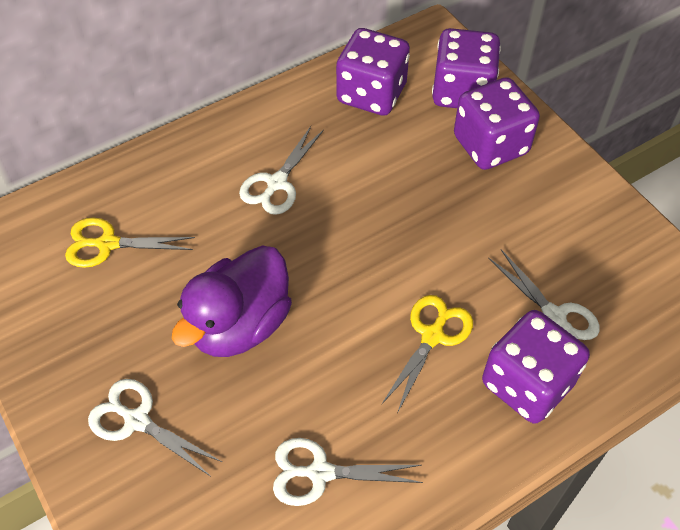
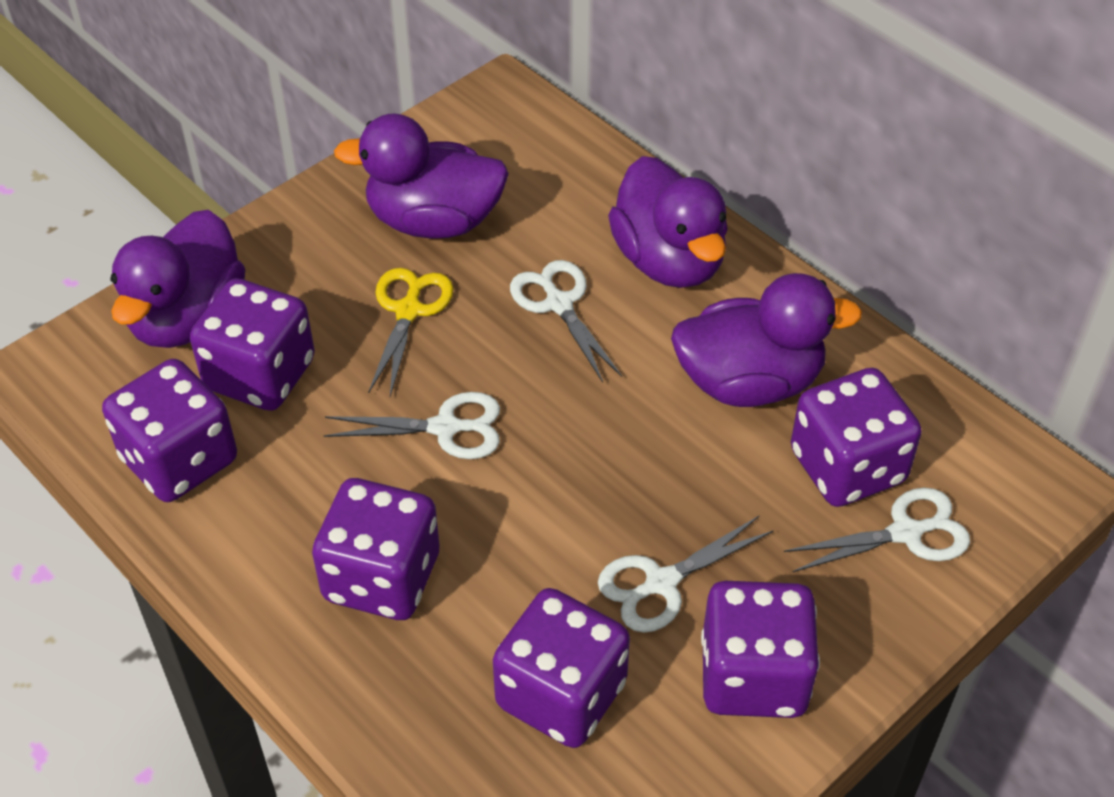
purple dice: 4 -> 6
purple duck: 1 -> 4
yellow scissors: 2 -> 1

